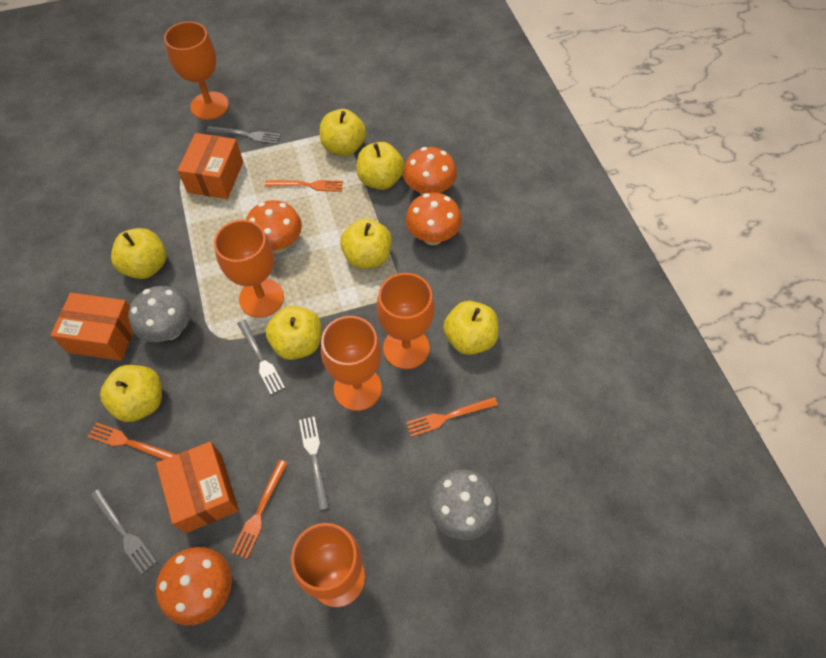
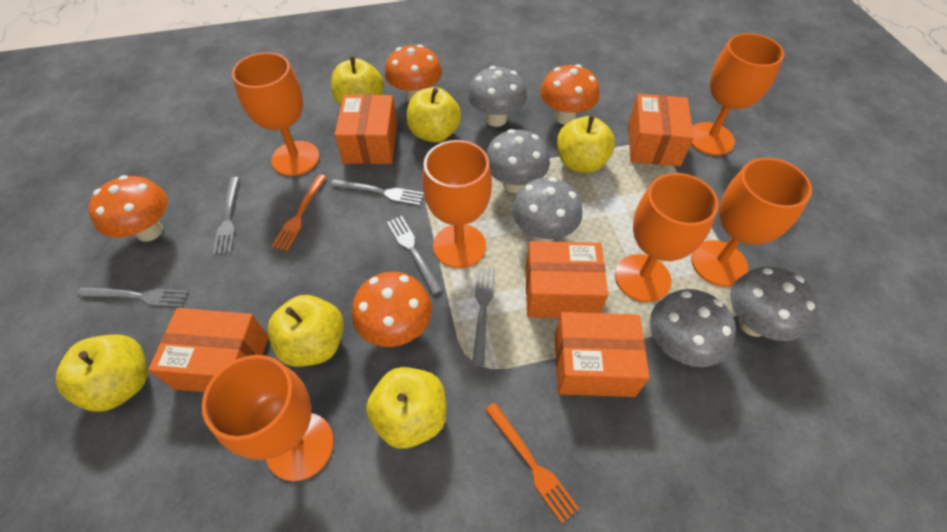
grey fork: 4 -> 5
grey mushroom: 2 -> 5
orange box: 3 -> 5
orange fork: 4 -> 2
orange goblet: 5 -> 6
yellow apple: 7 -> 6

